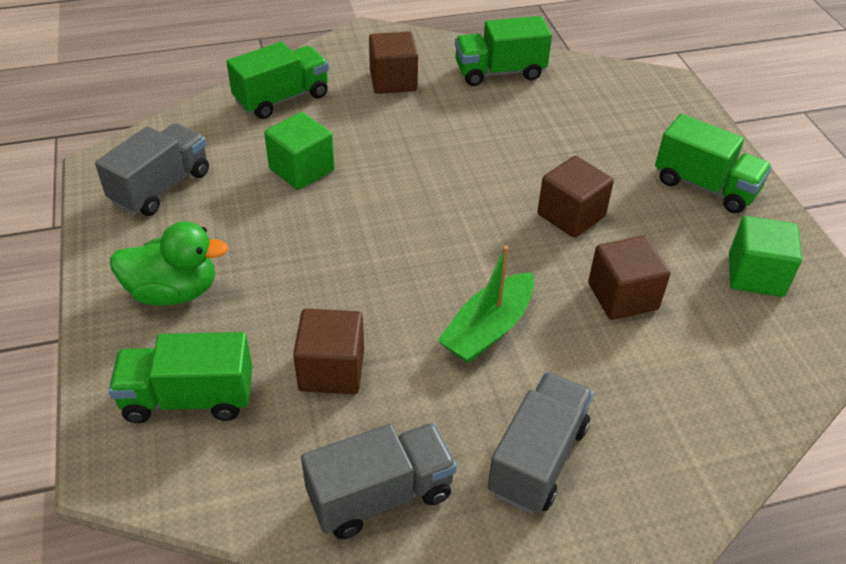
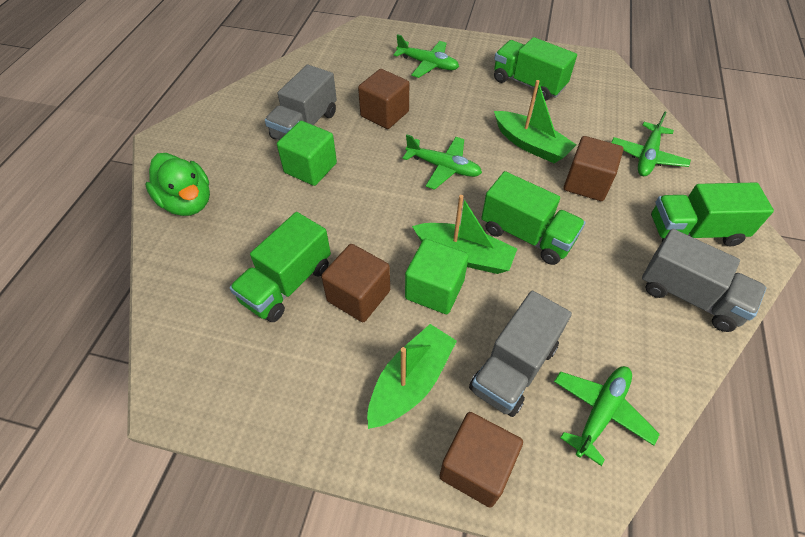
green boat: 1 -> 3
green plane: 0 -> 4

